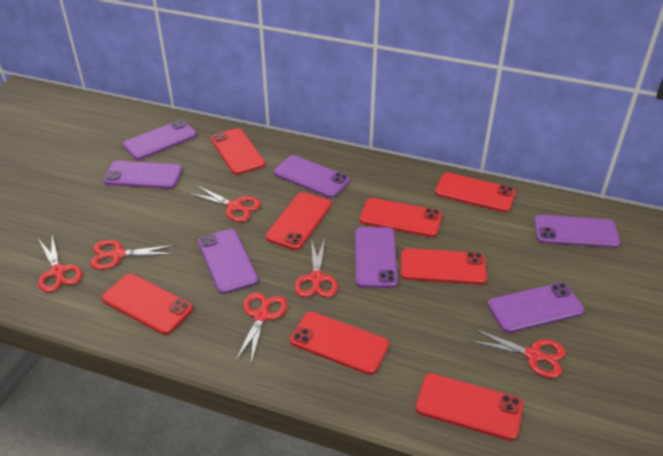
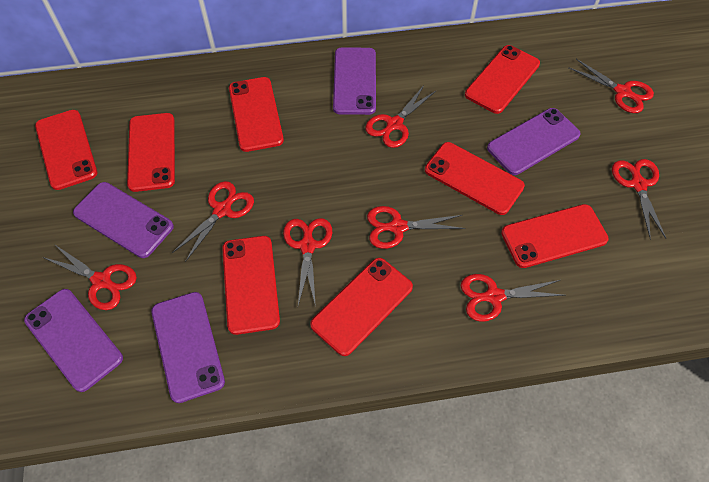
purple phone: 7 -> 5
red scissors: 6 -> 8

